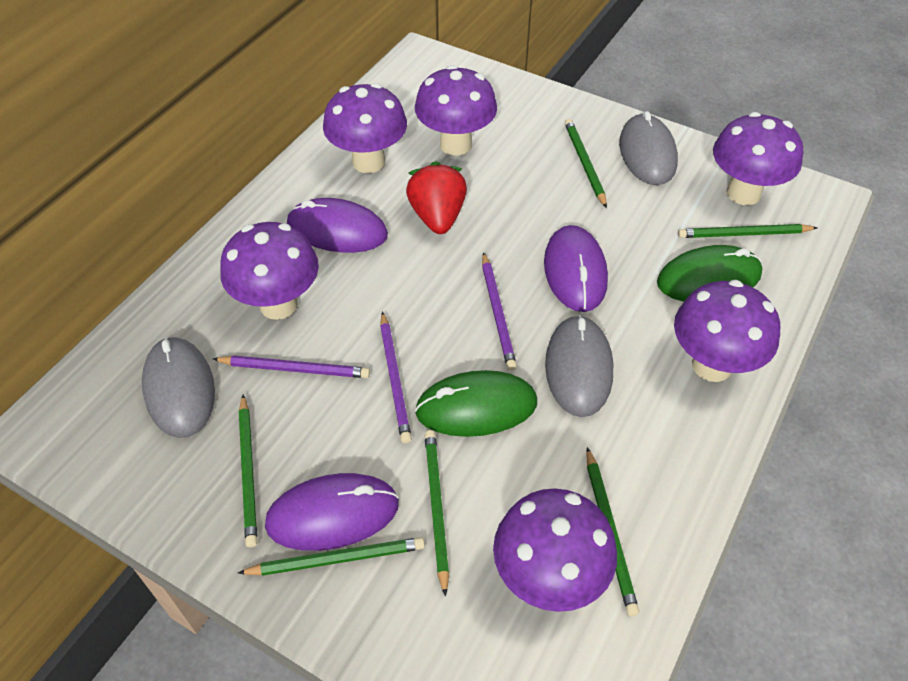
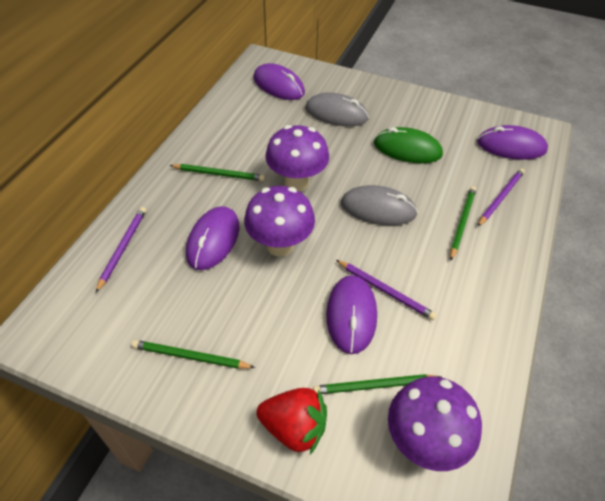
green mouse: 2 -> 1
green pencil: 6 -> 4
grey mouse: 3 -> 2
purple mouse: 3 -> 4
purple mushroom: 6 -> 3

